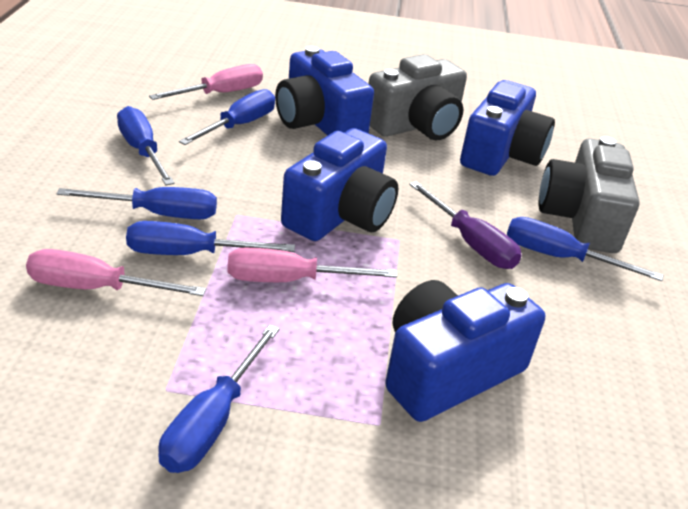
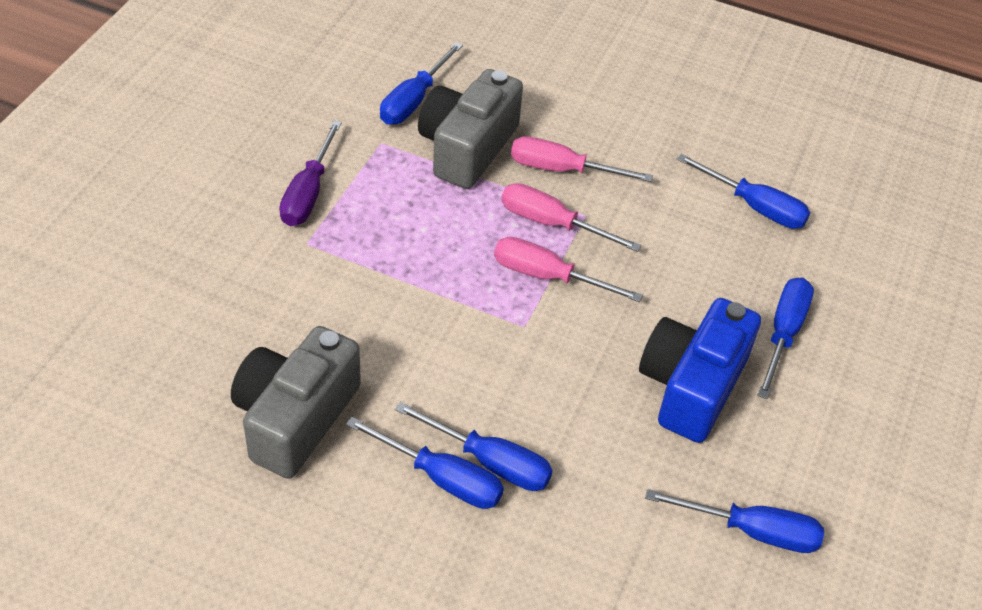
blue camera: 4 -> 1

